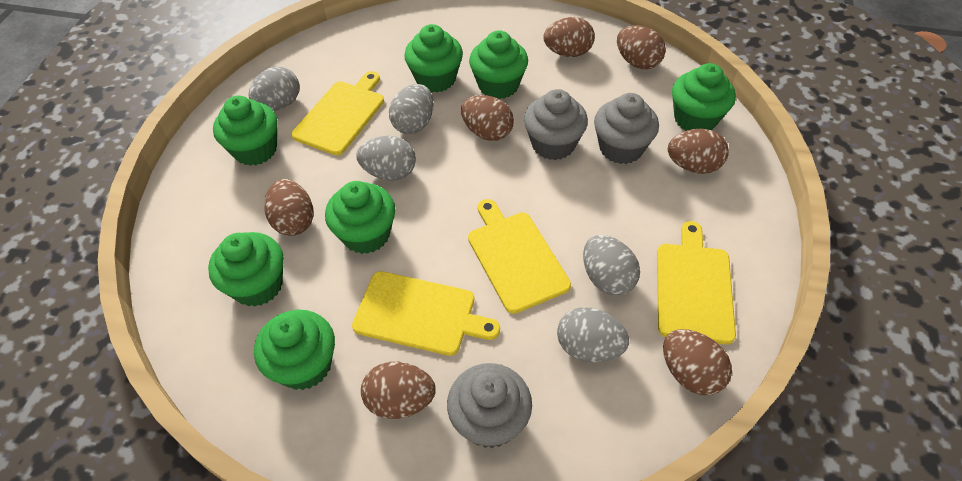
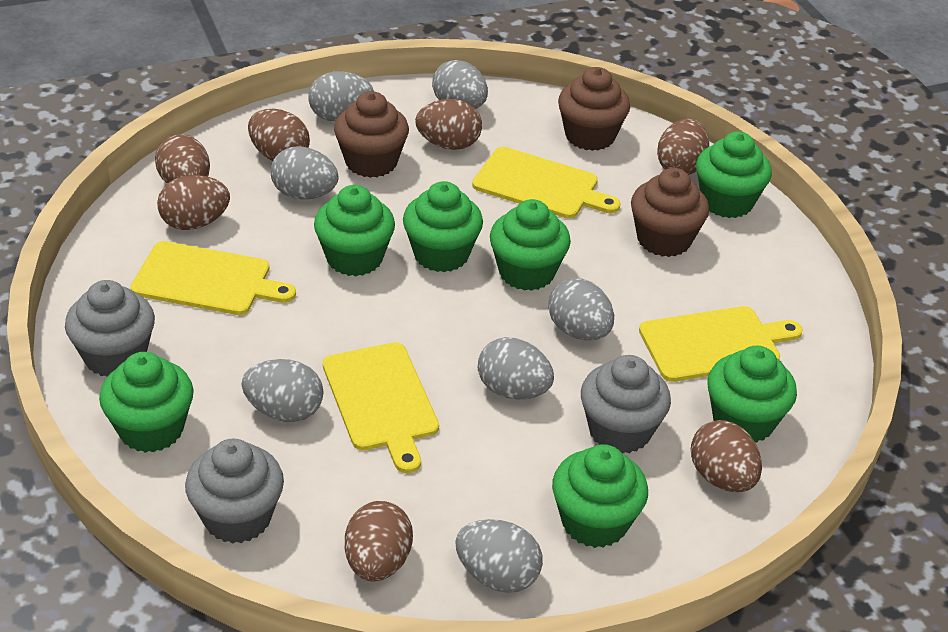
brown cupcake: 0 -> 3
grey egg: 5 -> 7

